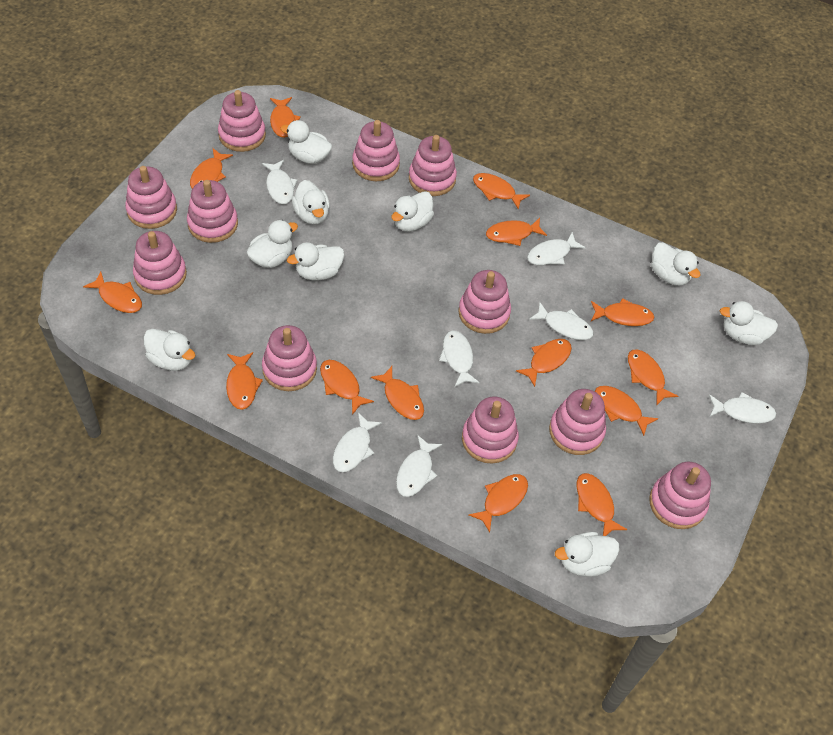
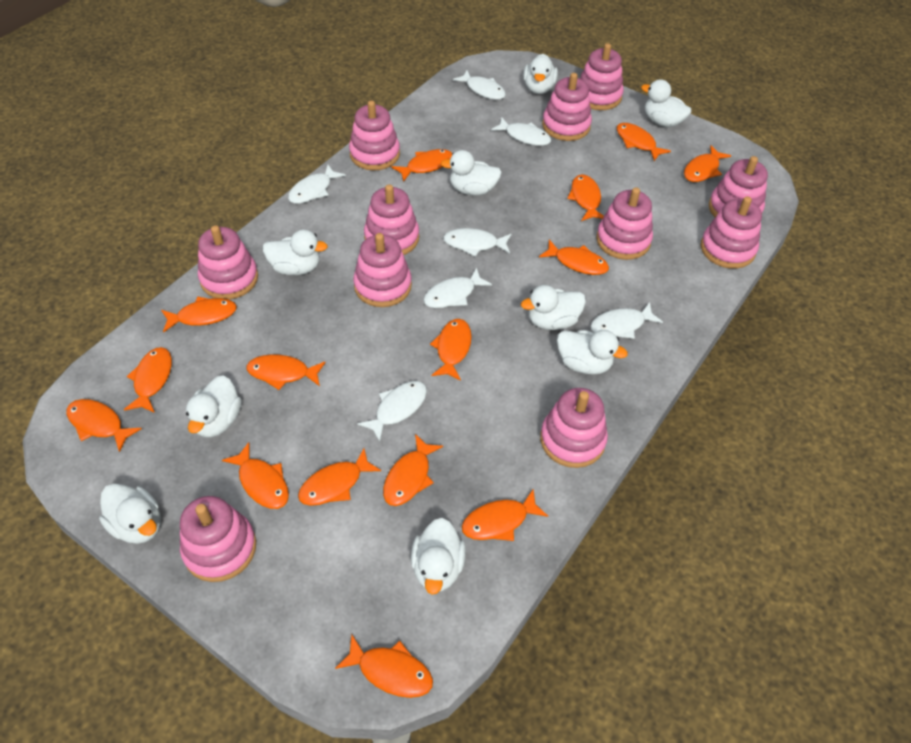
orange fish: 14 -> 15

